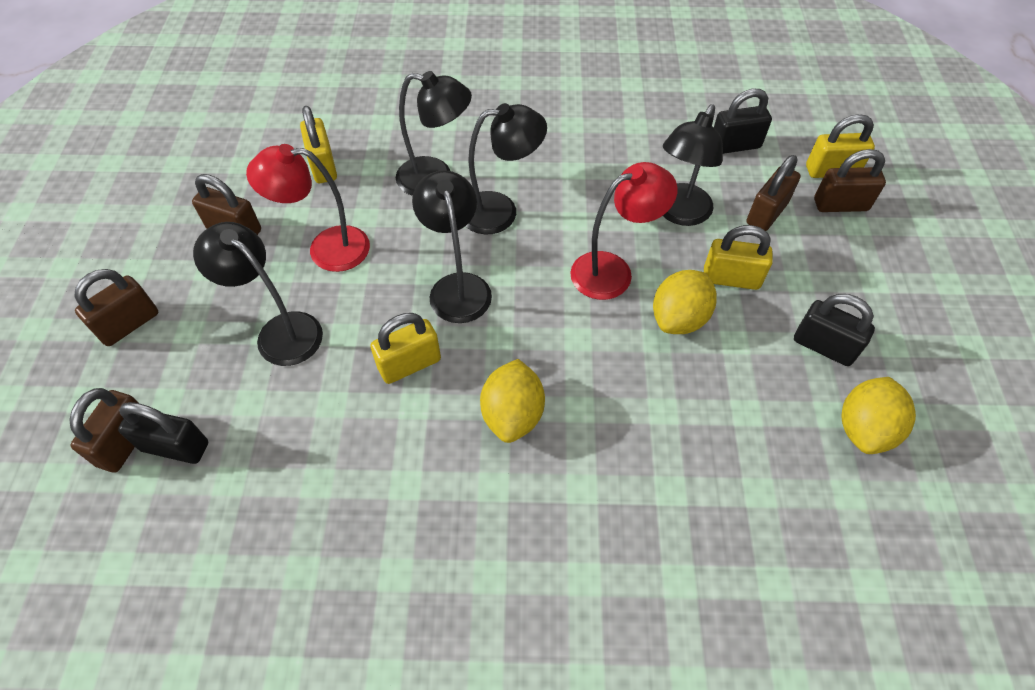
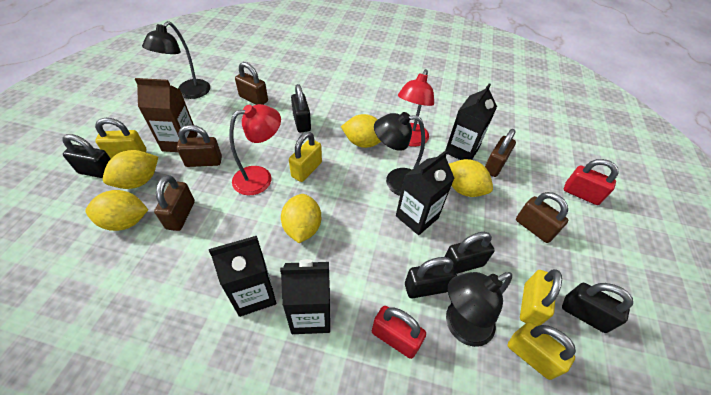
black carton: 0 -> 4
black lamp: 5 -> 3
black padlock: 3 -> 5
brown carton: 0 -> 1
red padlock: 0 -> 2
yellow lemon: 3 -> 5

